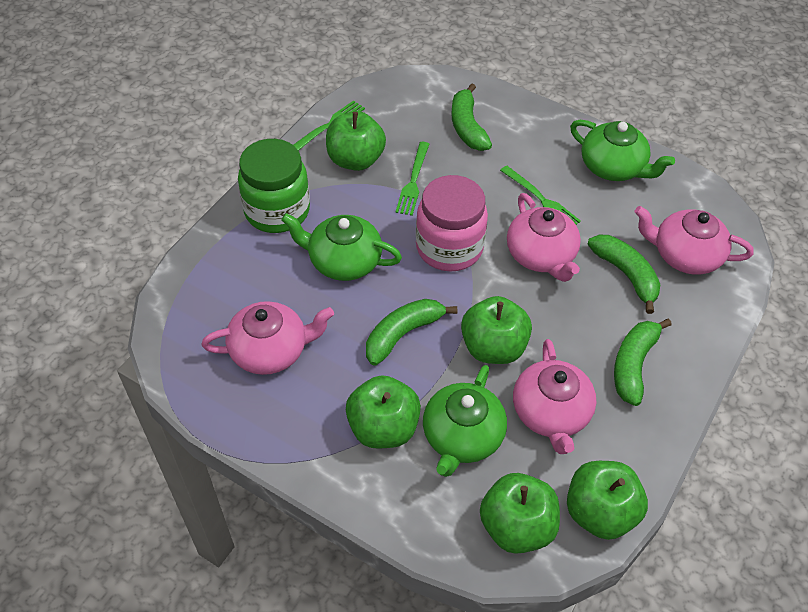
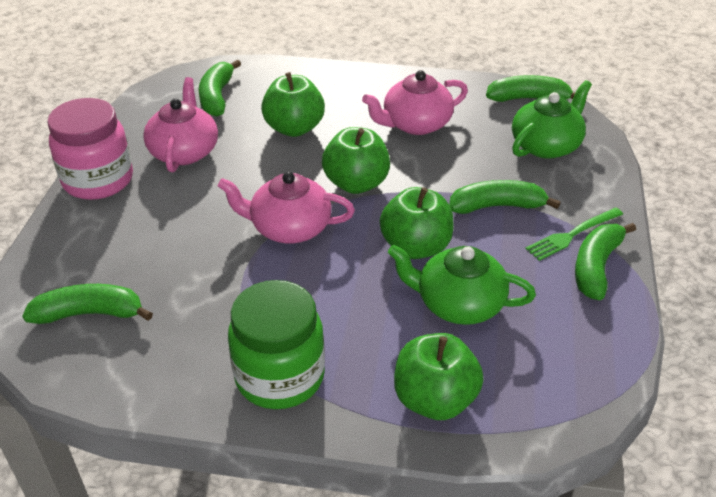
green apple: 5 -> 4
green banana: 4 -> 5
green fork: 3 -> 1
green teapot: 3 -> 2
pink teapot: 4 -> 3

